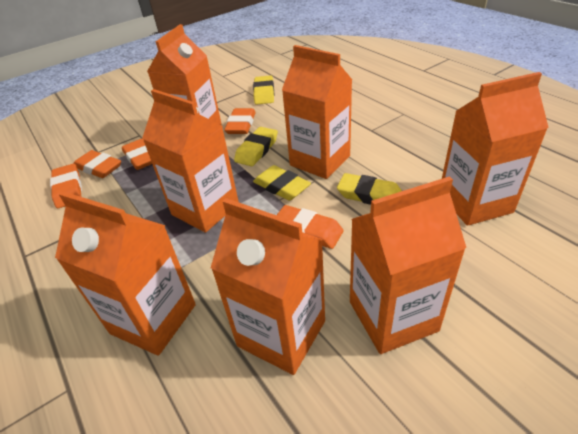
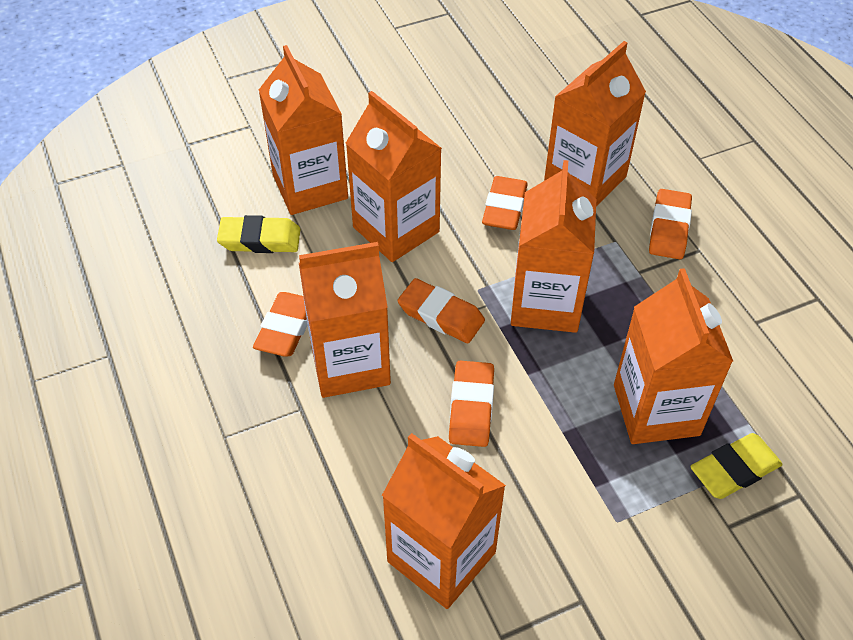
yellow eraser: 4 -> 2

